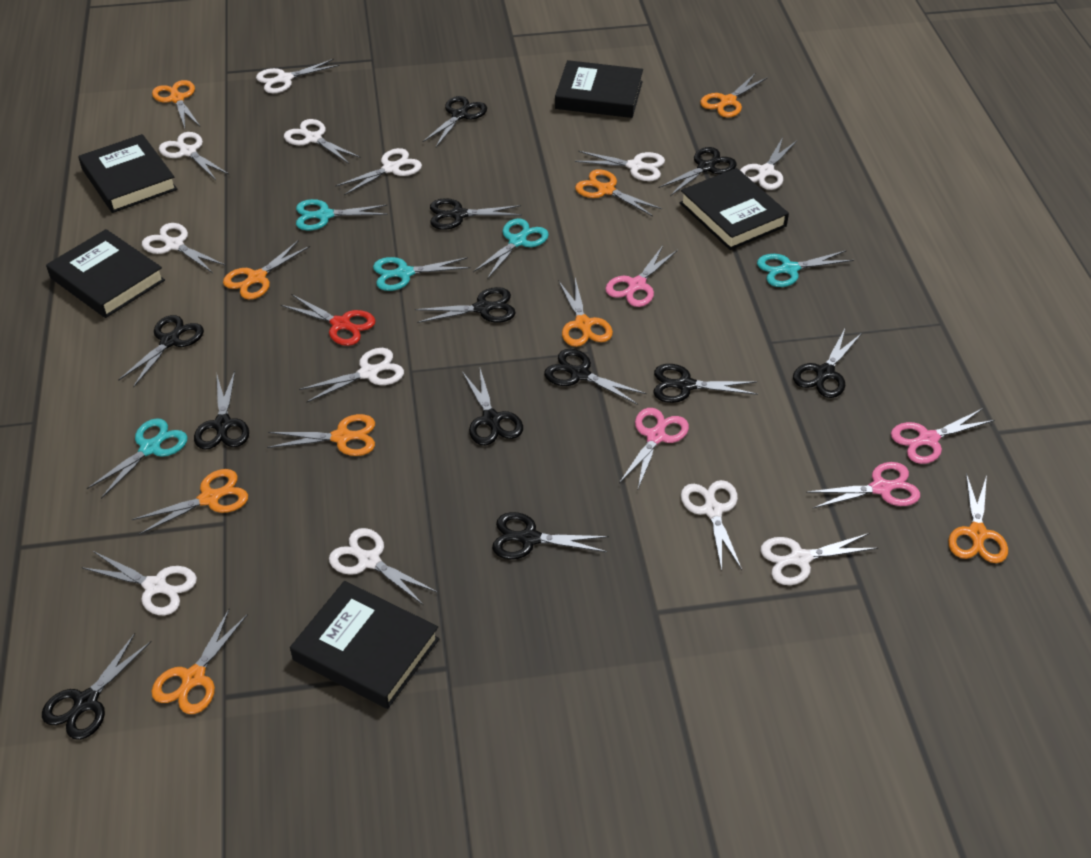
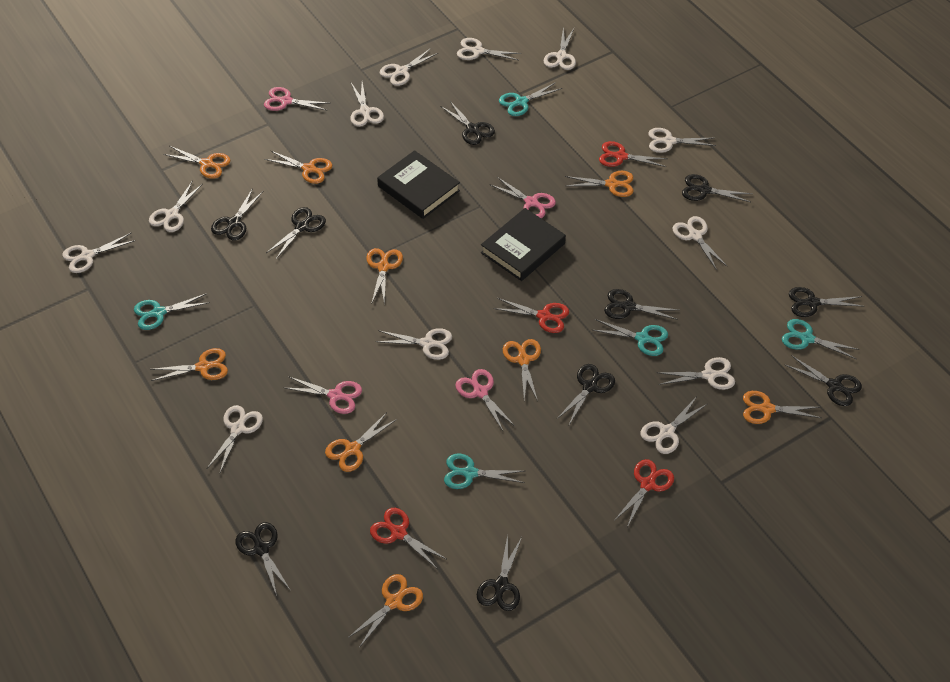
black book: 5 -> 2
black scissors: 12 -> 10
red scissors: 1 -> 4

